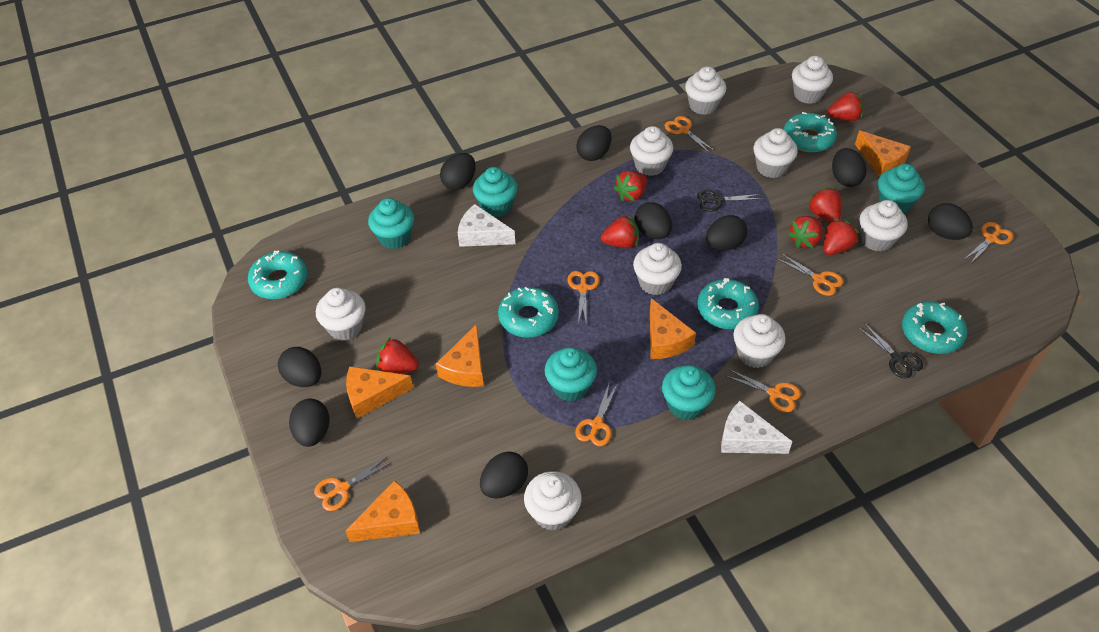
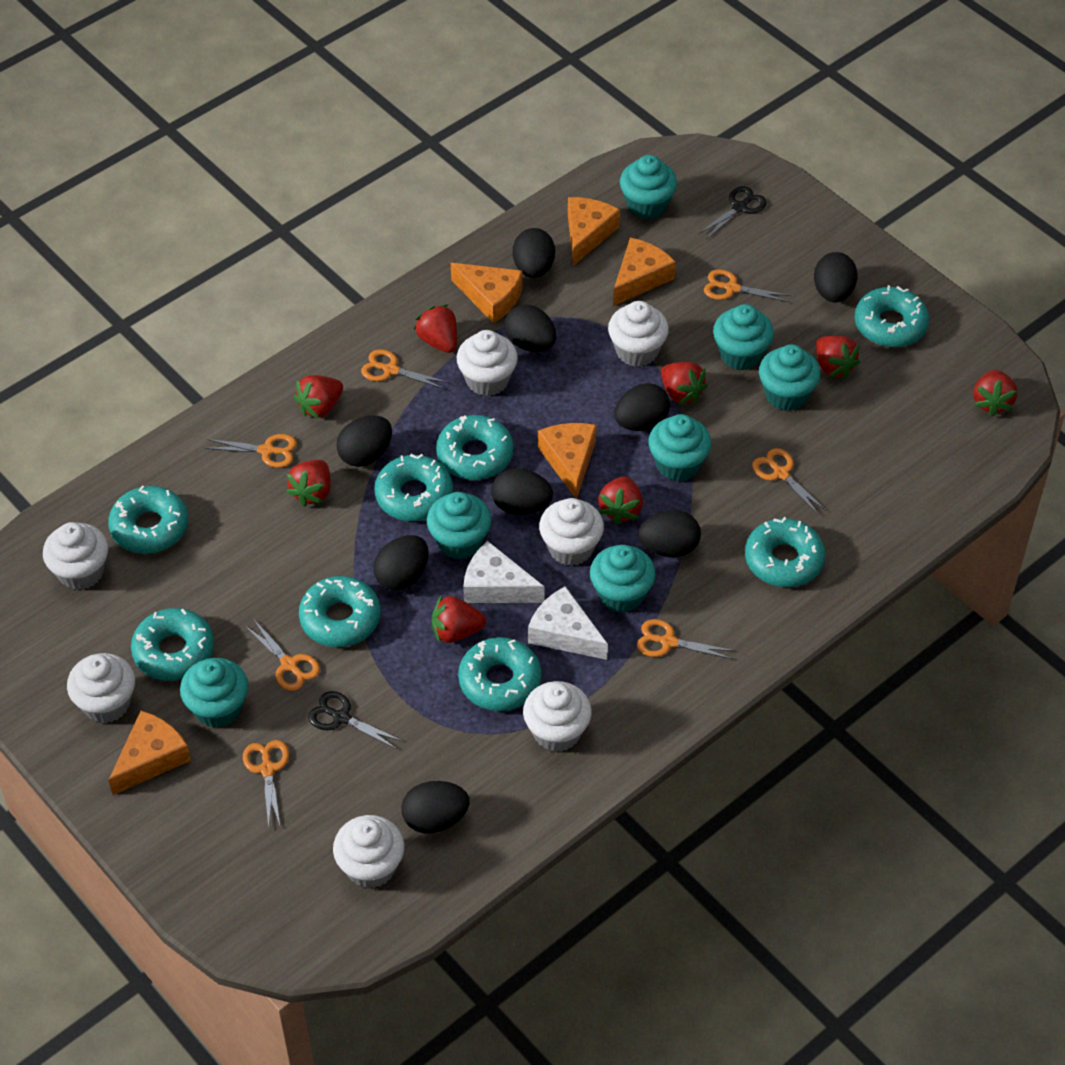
red strawberry: 7 -> 8
turquoise cupcake: 5 -> 7
turquoise donut: 5 -> 8
white cupcake: 9 -> 7

